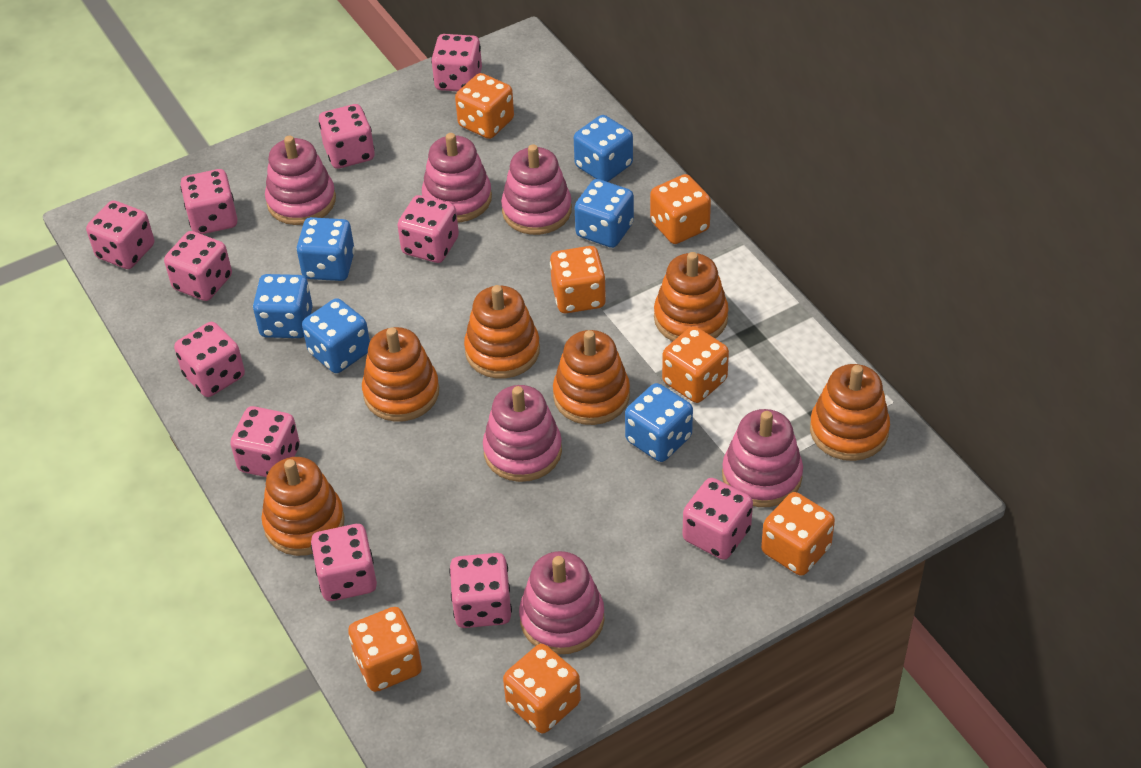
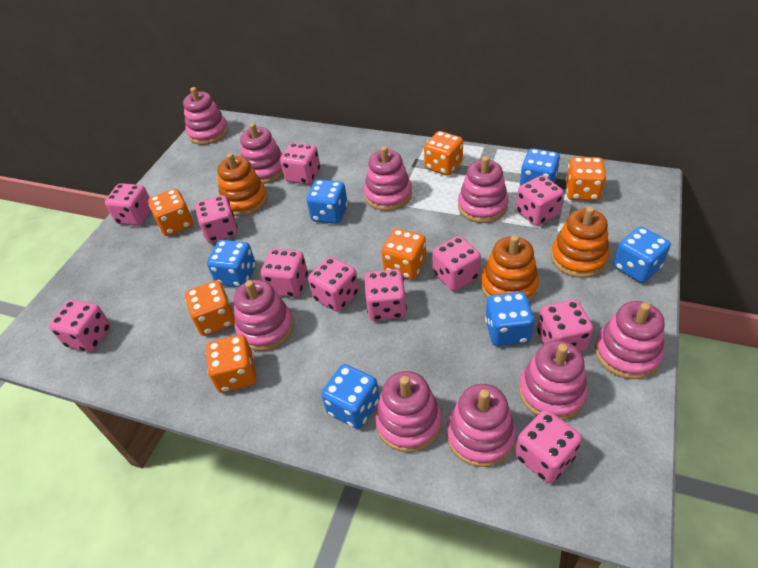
orange dice: 7 -> 6
orange stacking toy: 6 -> 3
pink stacking toy: 6 -> 9

